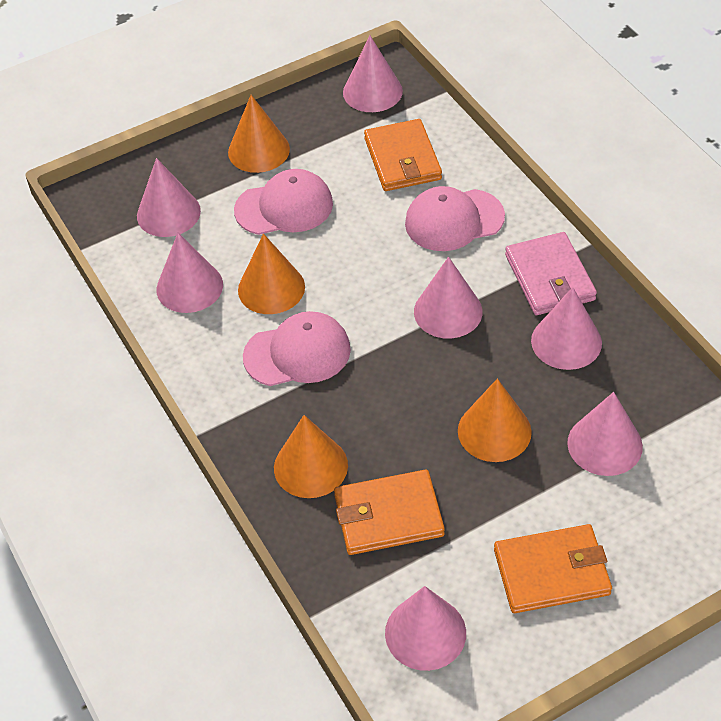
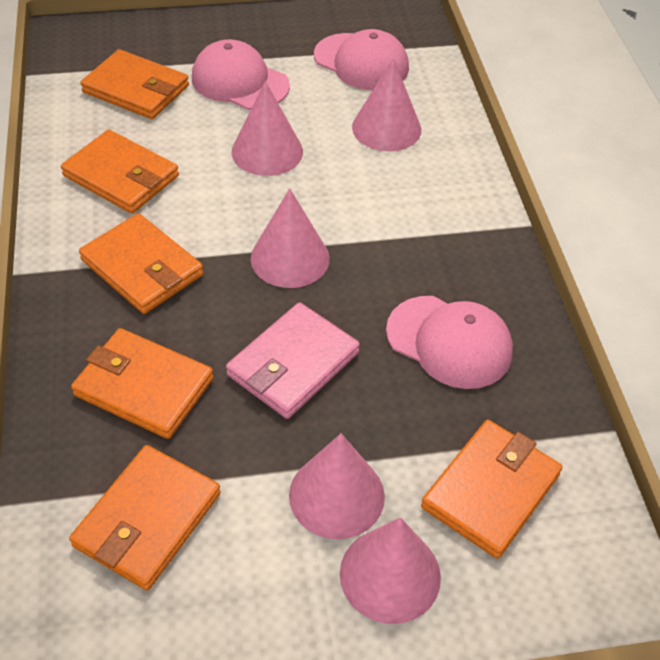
orange cone: 4 -> 0
orange wallet: 3 -> 6
pink cone: 7 -> 5

